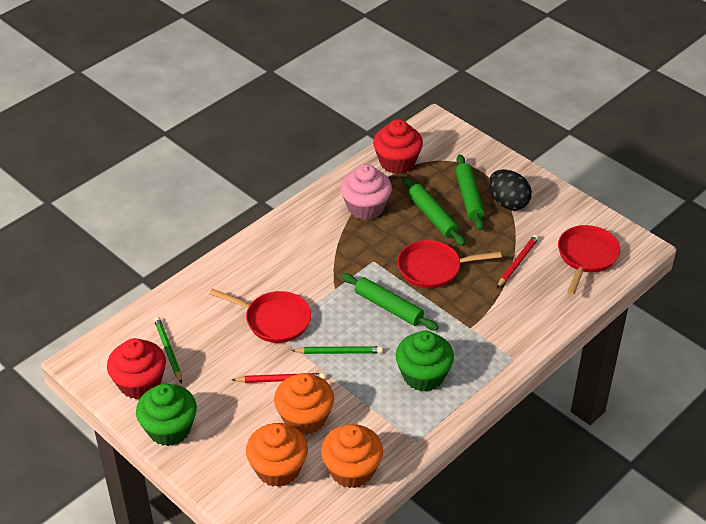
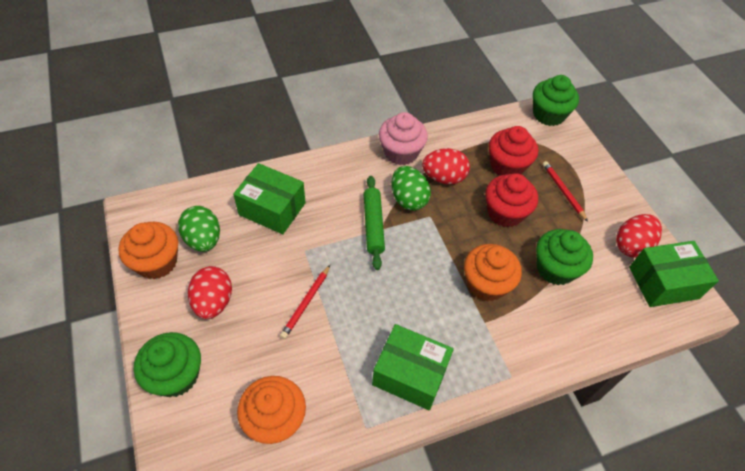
black egg: 1 -> 0
green box: 0 -> 3
green cupcake: 2 -> 3
green egg: 0 -> 2
green pencil: 2 -> 0
green rolling pin: 3 -> 1
red egg: 0 -> 3
red pan: 3 -> 0

